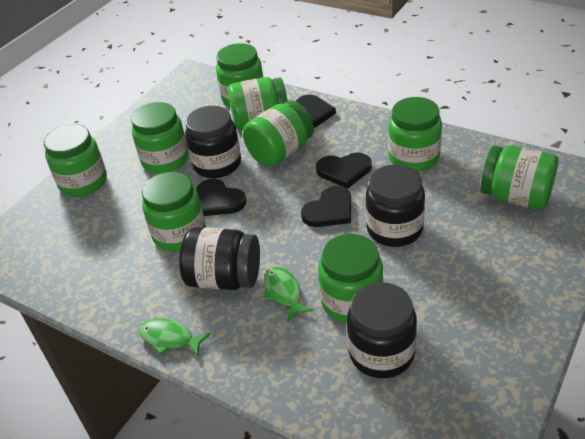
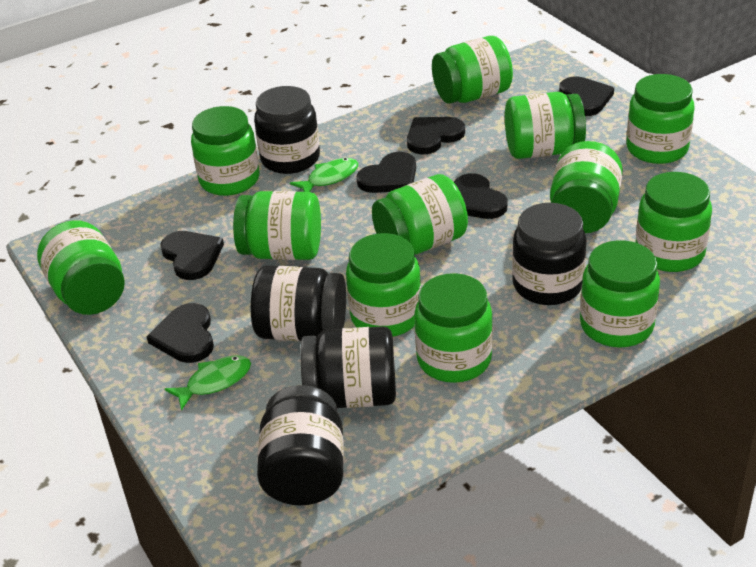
black heart: 4 -> 6
black jar: 4 -> 5
green jar: 9 -> 12

